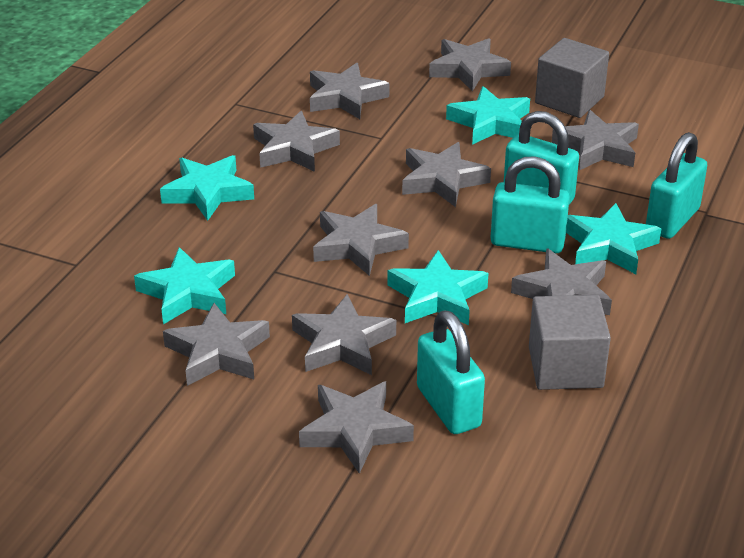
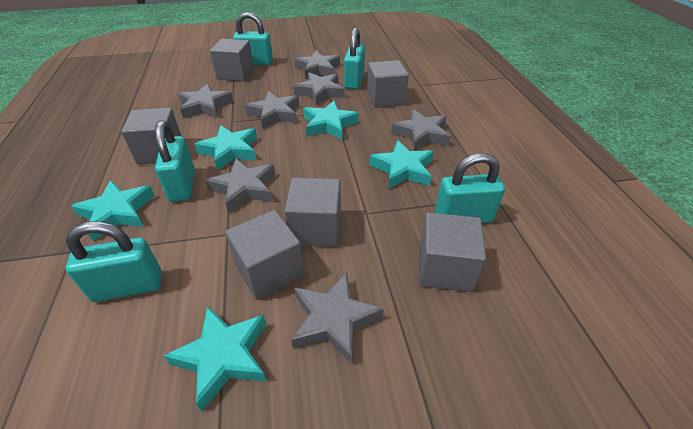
grey cube: 2 -> 6
grey star: 10 -> 7
turquoise padlock: 4 -> 5

